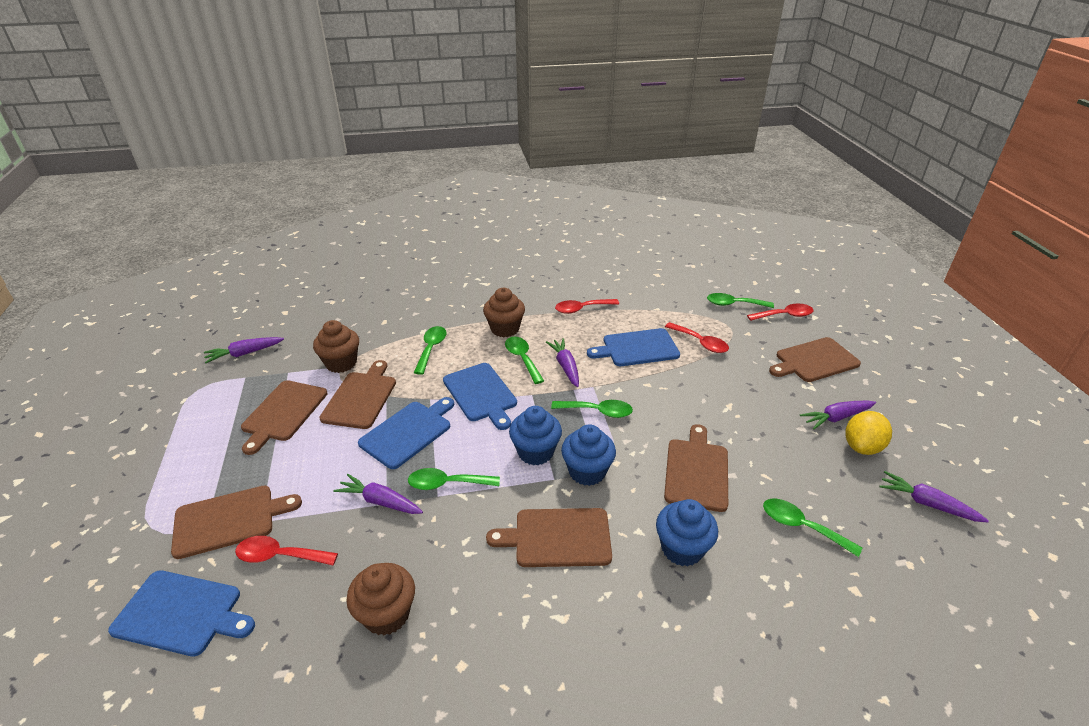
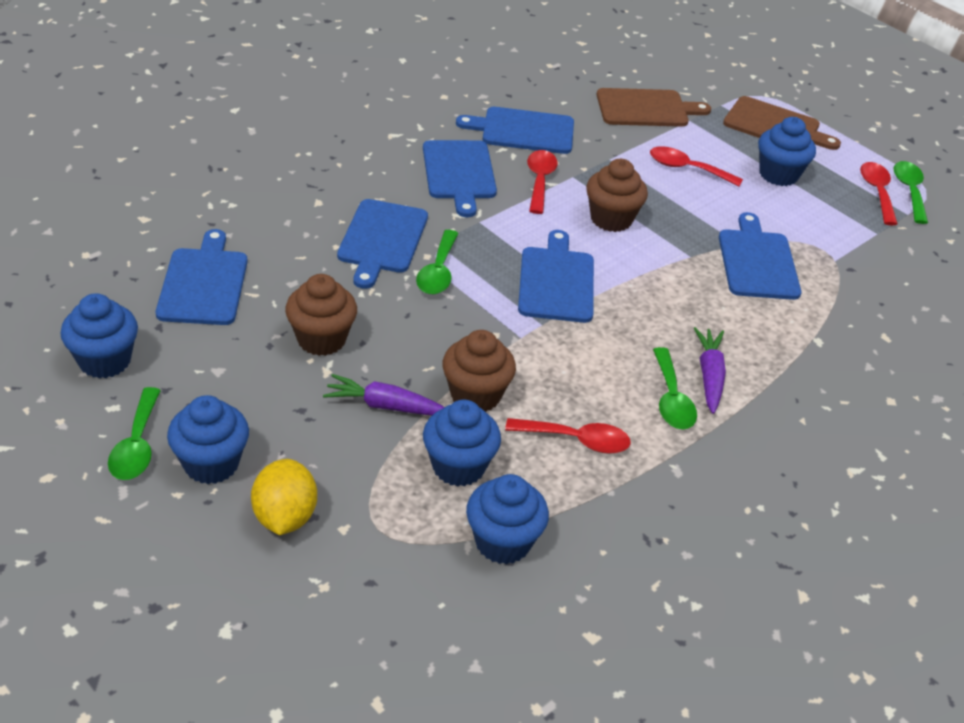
blue cupcake: 3 -> 5
blue cutting board: 4 -> 6
brown cutting board: 6 -> 2
green spoon: 6 -> 4
purple carrot: 5 -> 2

